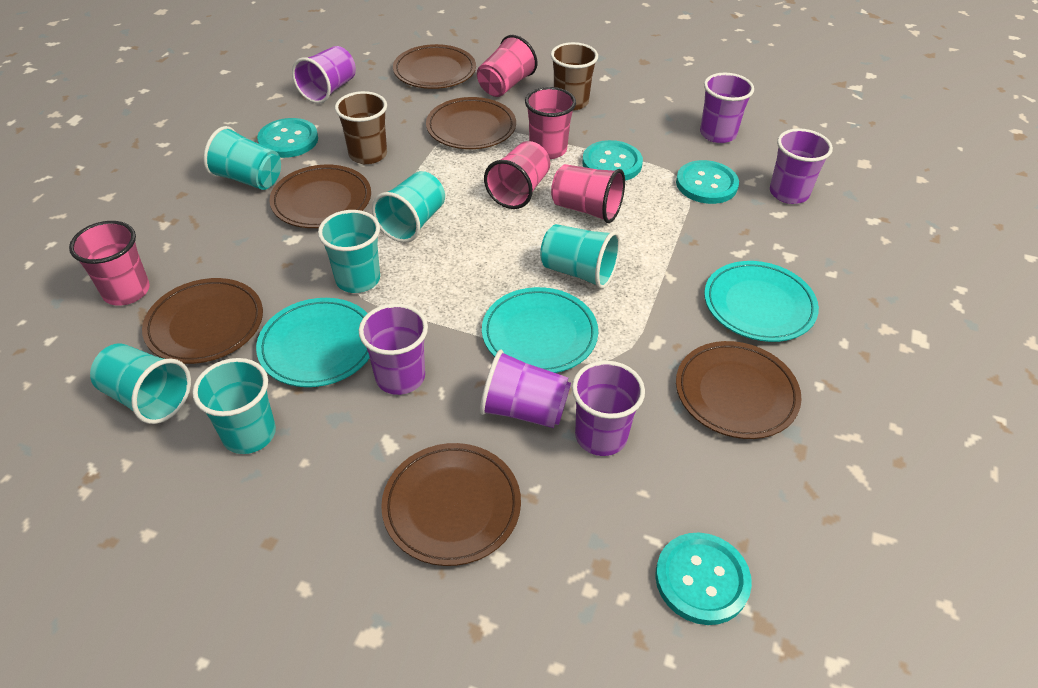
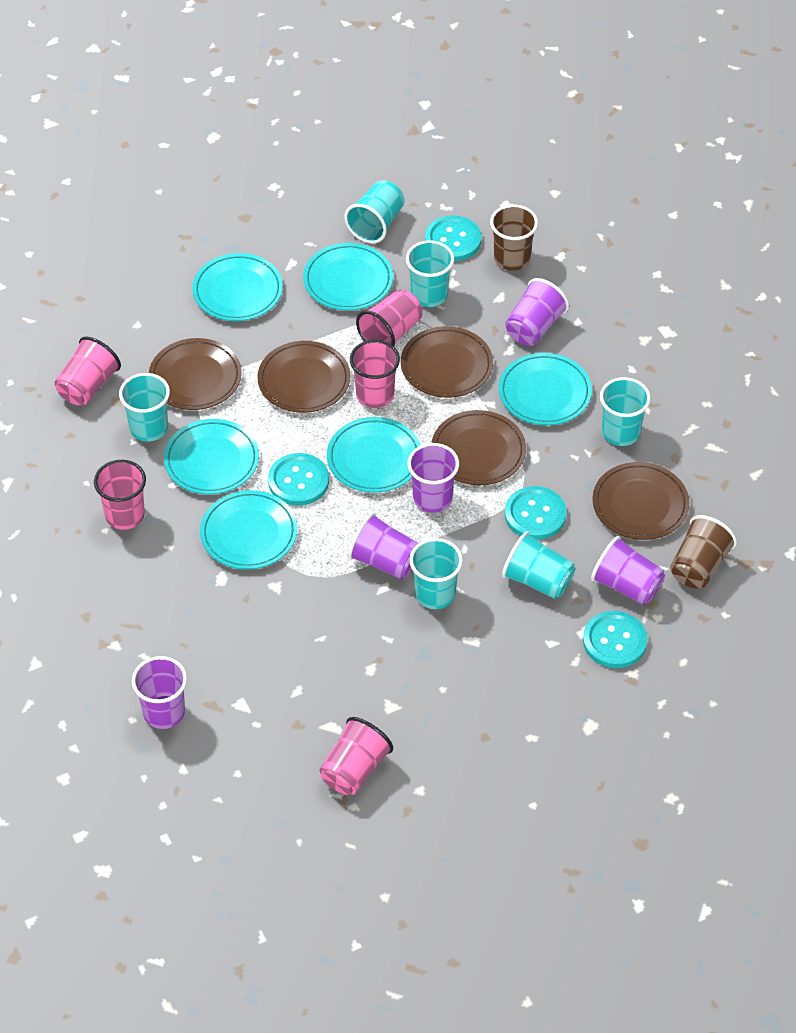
brown plate: 6 -> 5
purple cup: 6 -> 5
turquoise plate: 3 -> 6

